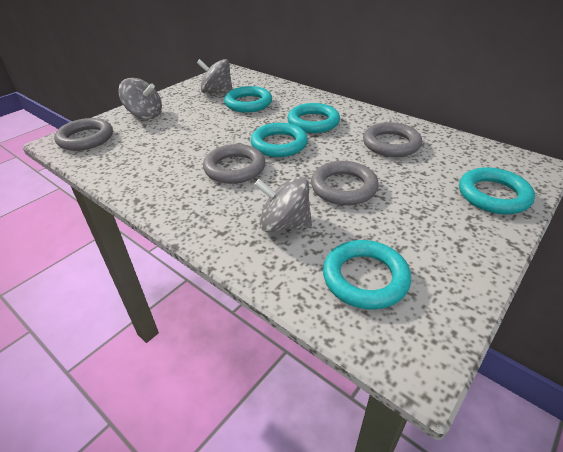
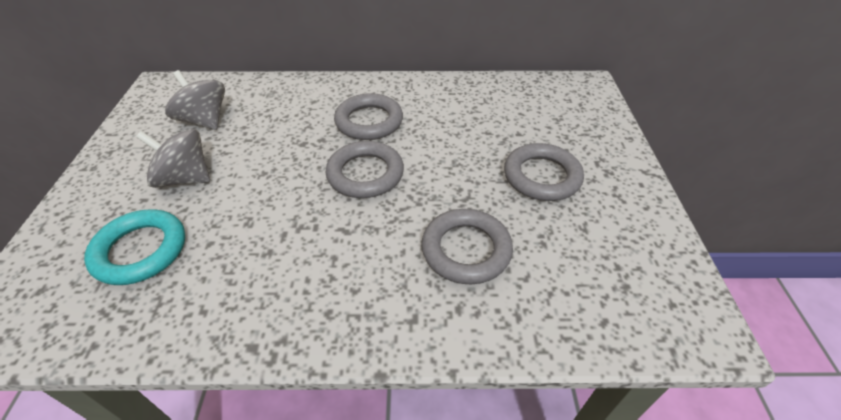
grey spinning top: 3 -> 2
turquoise ring: 5 -> 1

